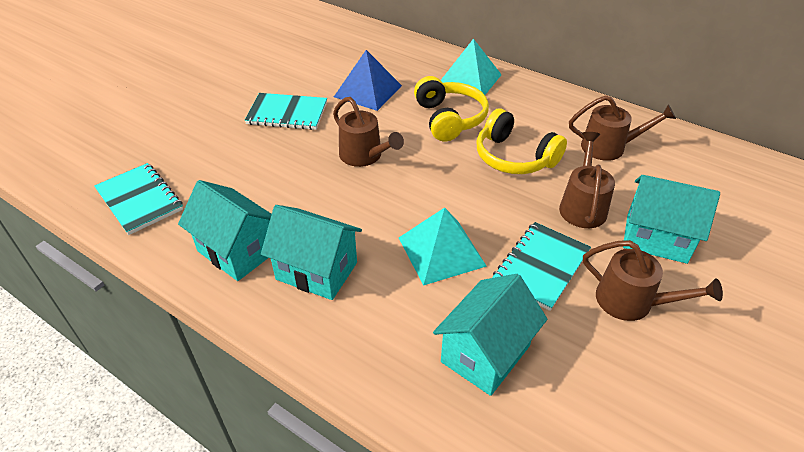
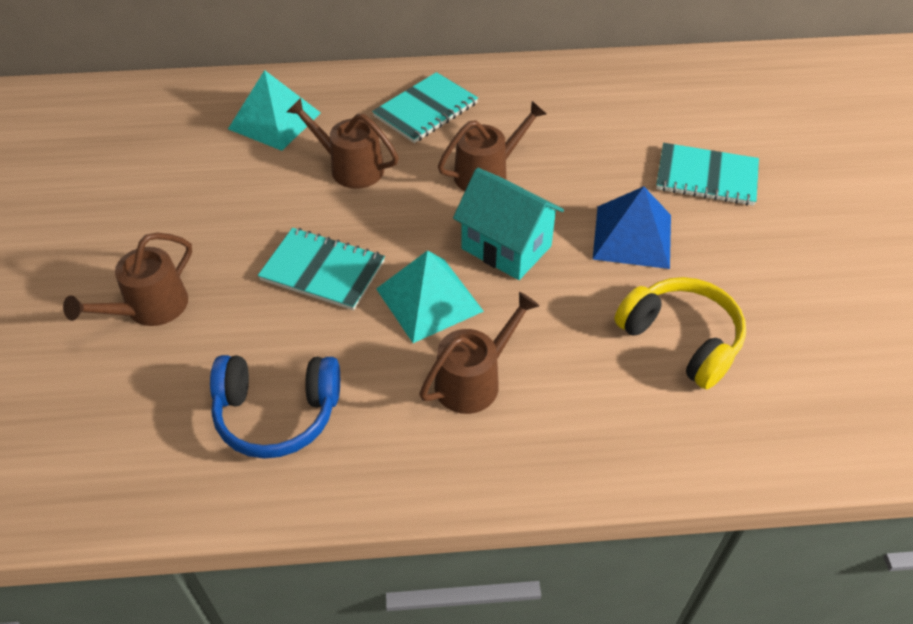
blue headphones: 0 -> 1
turquoise house: 4 -> 1
yellow headphones: 2 -> 1

